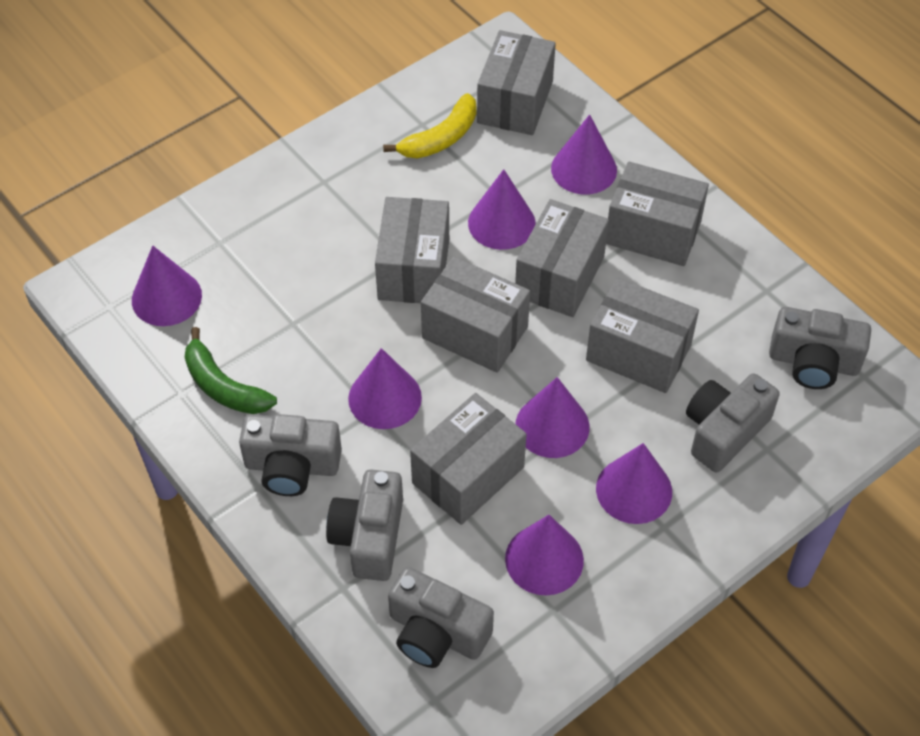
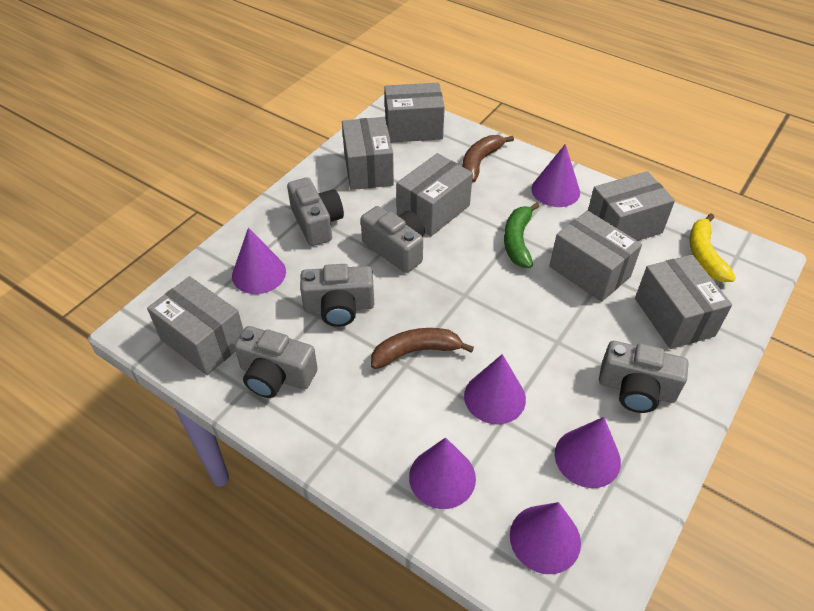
brown banana: 0 -> 2
purple cone: 7 -> 6

